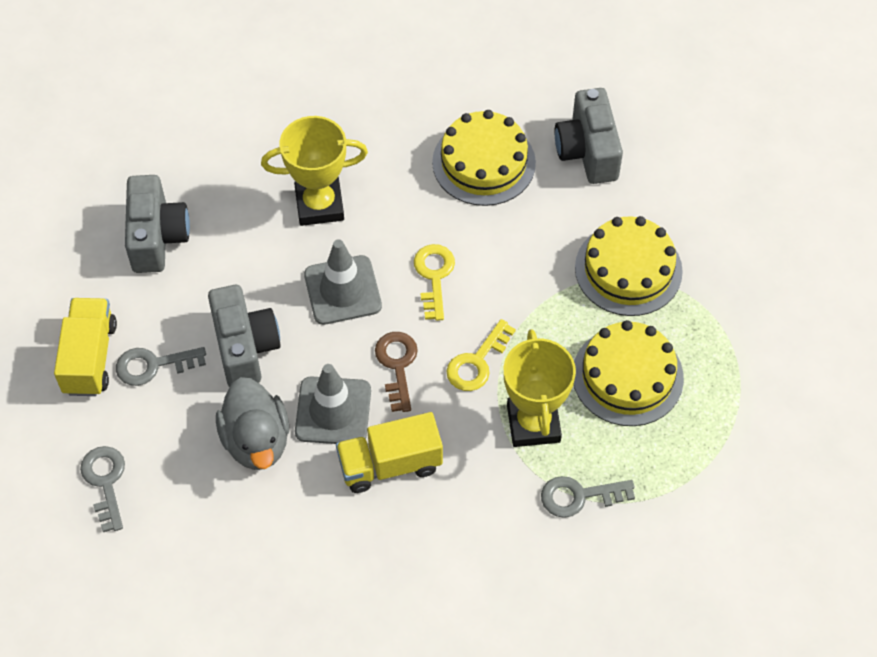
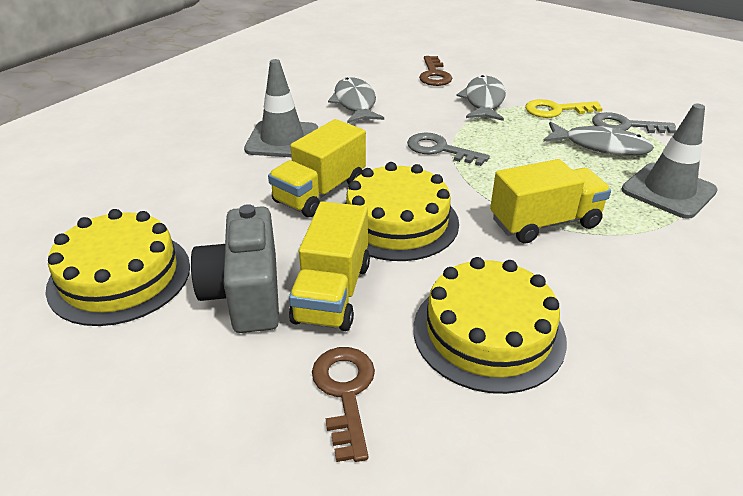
brown key: 1 -> 2
grey camera: 3 -> 1
grey duck: 1 -> 0
grey fish: 0 -> 3
grey key: 3 -> 2
yellow key: 2 -> 1
yellow trophy: 2 -> 0
yellow truck: 2 -> 3

